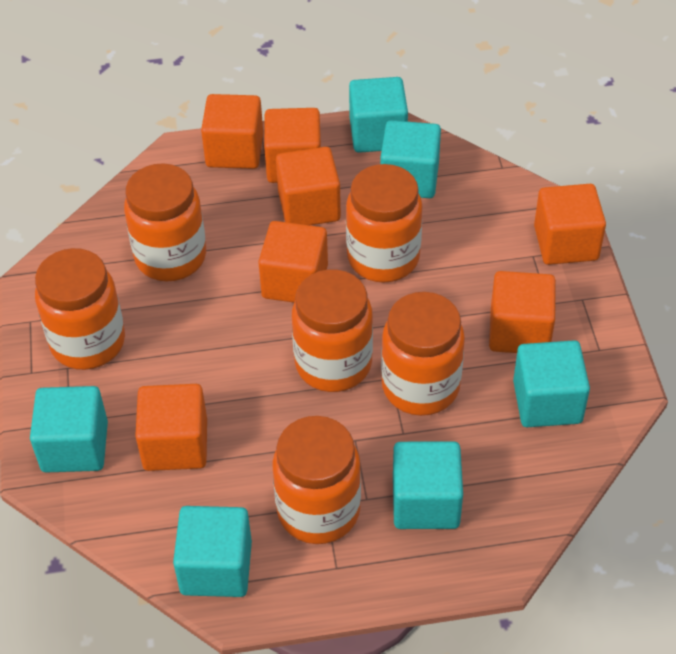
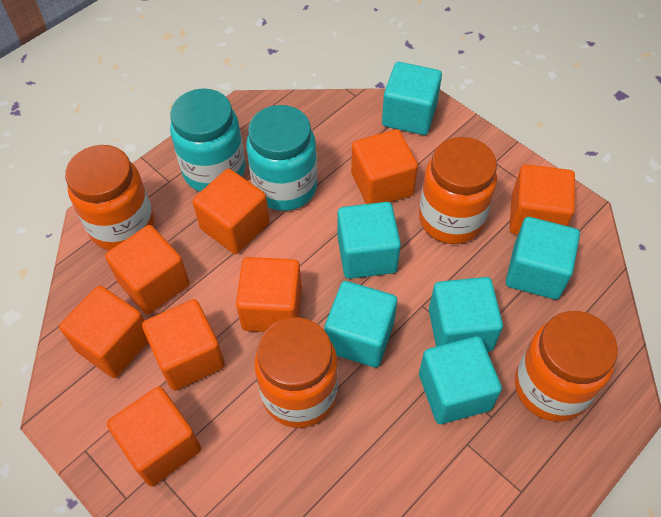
orange cube: 7 -> 8
orange jar: 6 -> 4
turquoise jar: 0 -> 2

